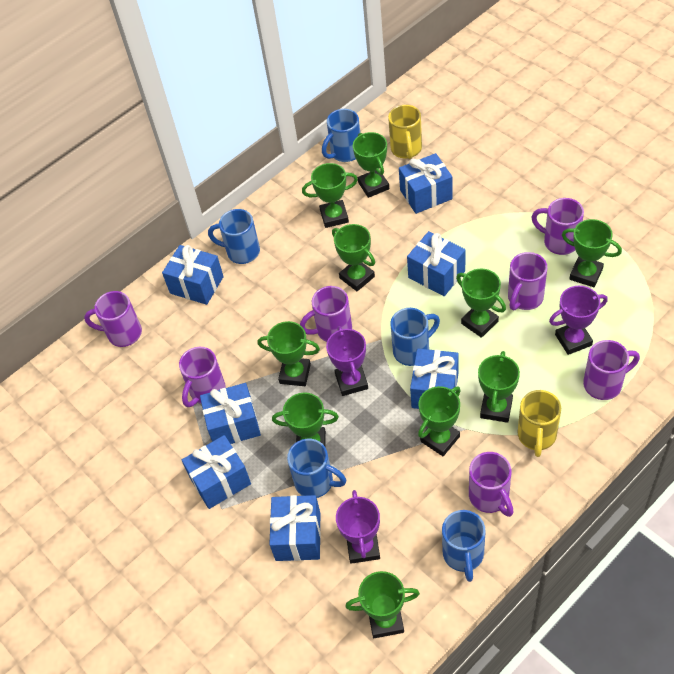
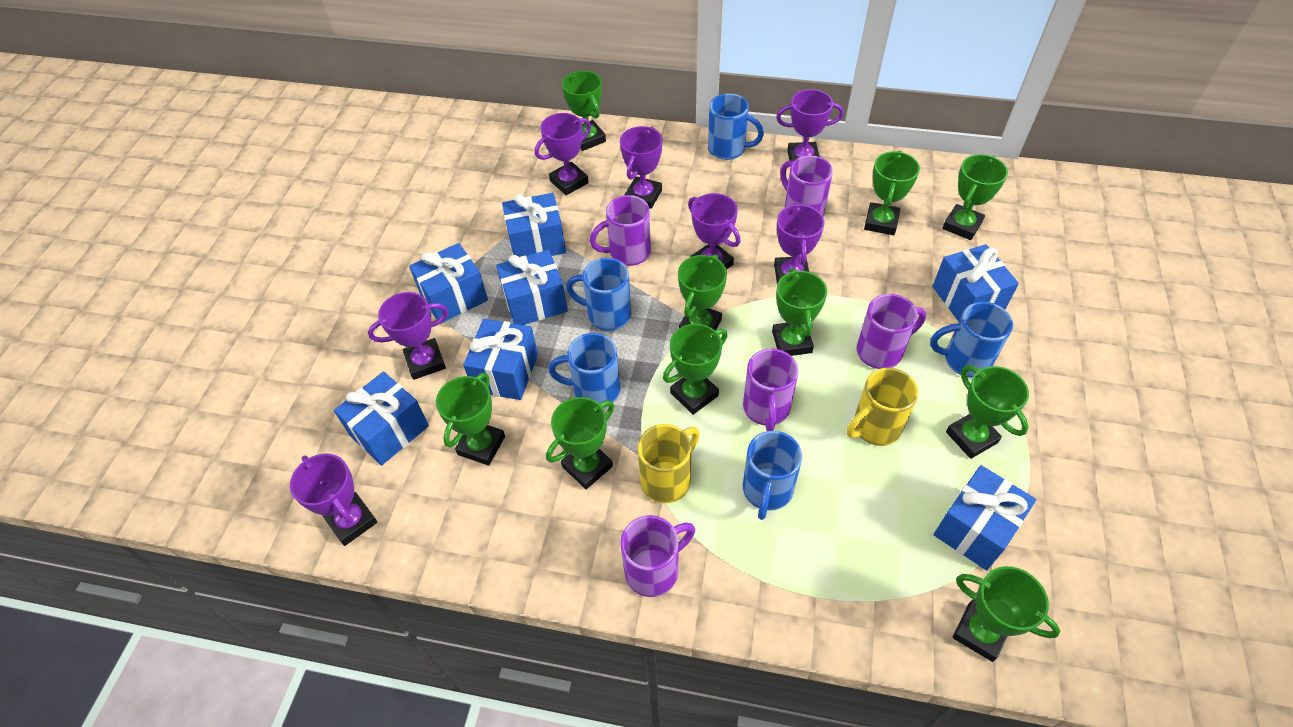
purple mug: 7 -> 5
purple trophy: 3 -> 7

